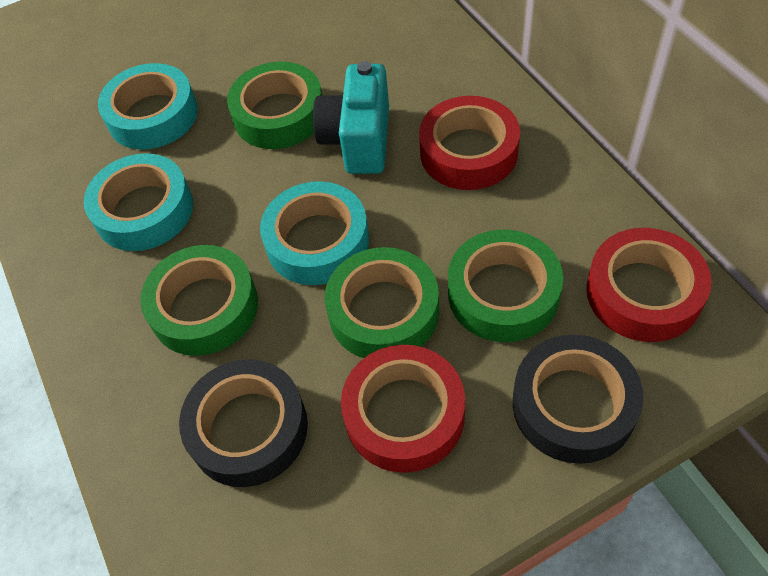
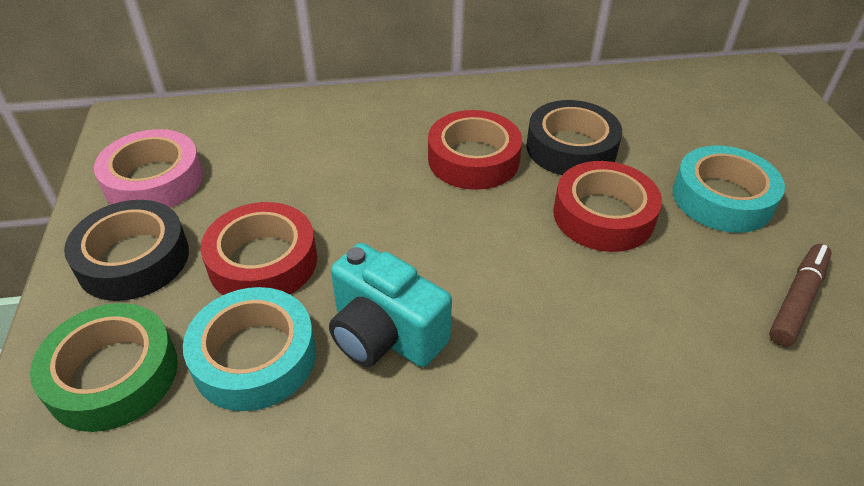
brown marker: 0 -> 1
green tape: 4 -> 1
pink tape: 0 -> 1
turquoise tape: 3 -> 2

